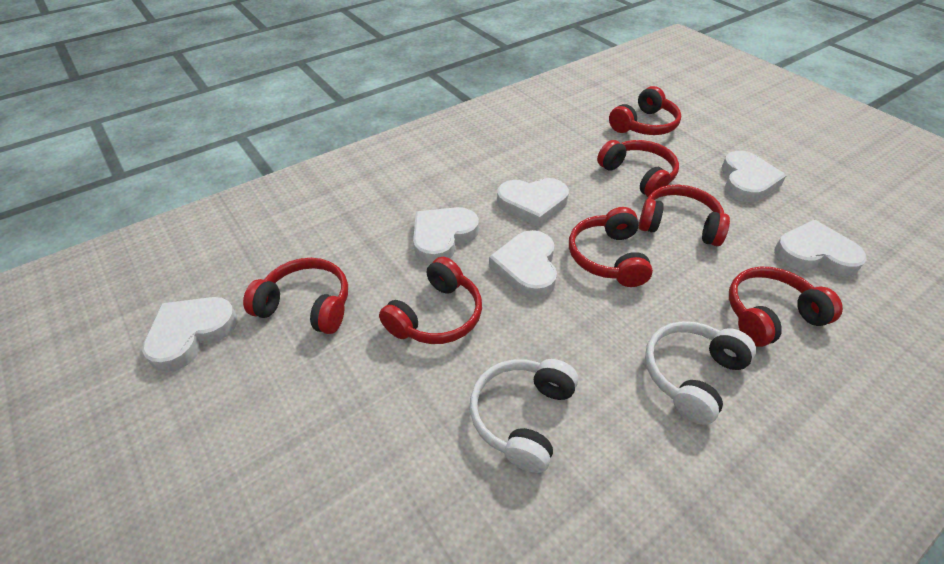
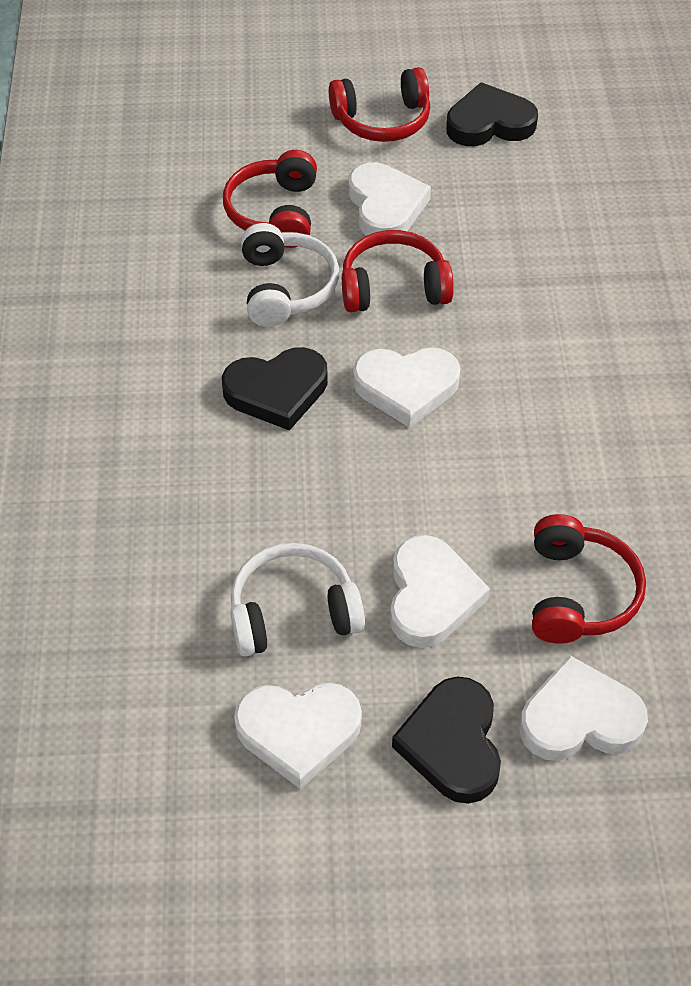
black heart: 0 -> 3
red headphones: 7 -> 4
white heart: 6 -> 5

